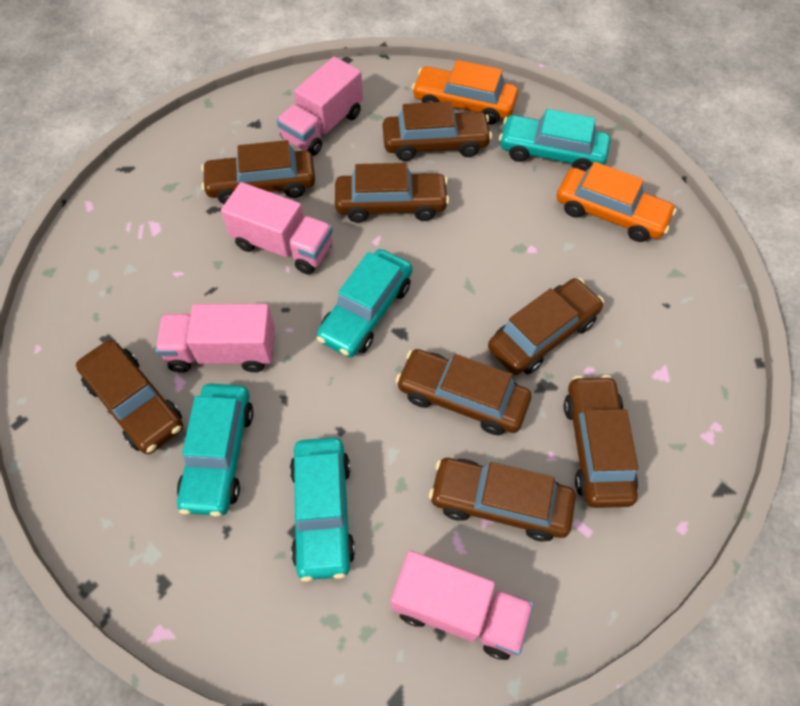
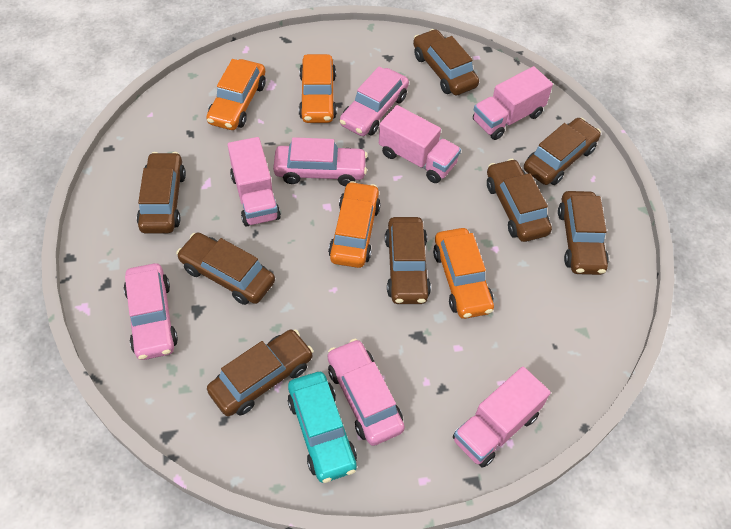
orange car: 2 -> 4
pink car: 0 -> 4
turquoise car: 4 -> 1

